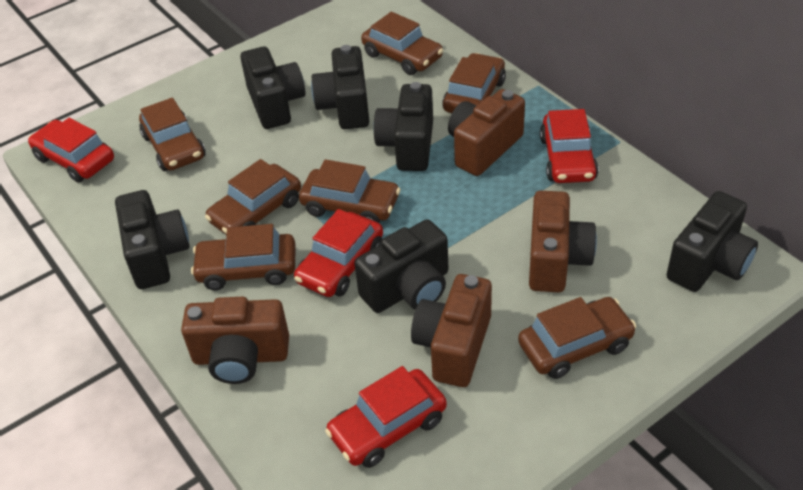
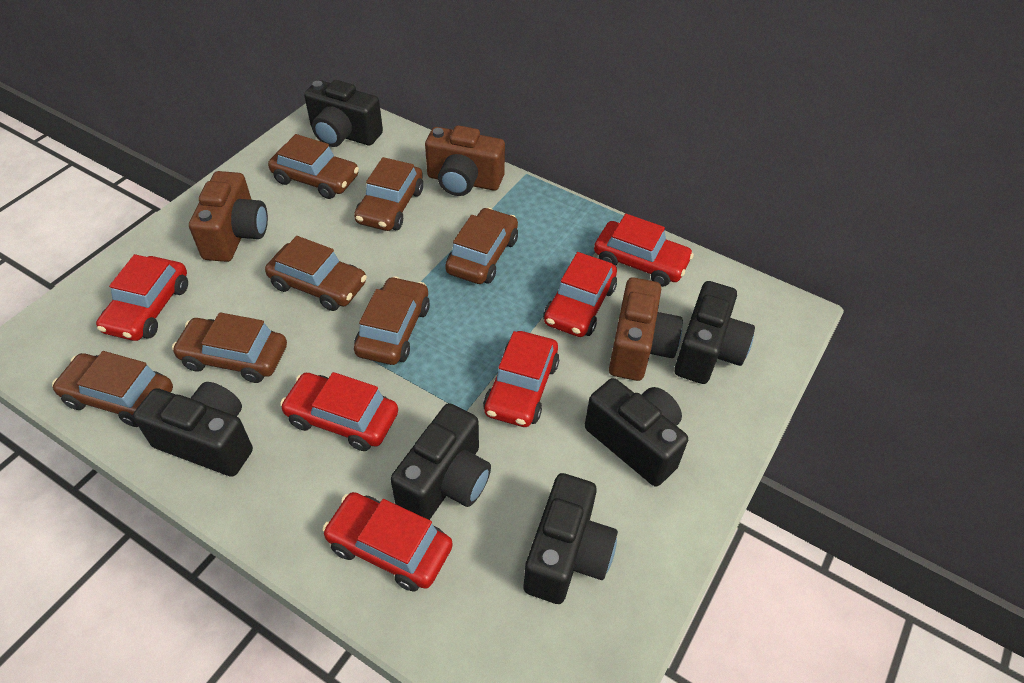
brown camera: 4 -> 3
red car: 4 -> 6

